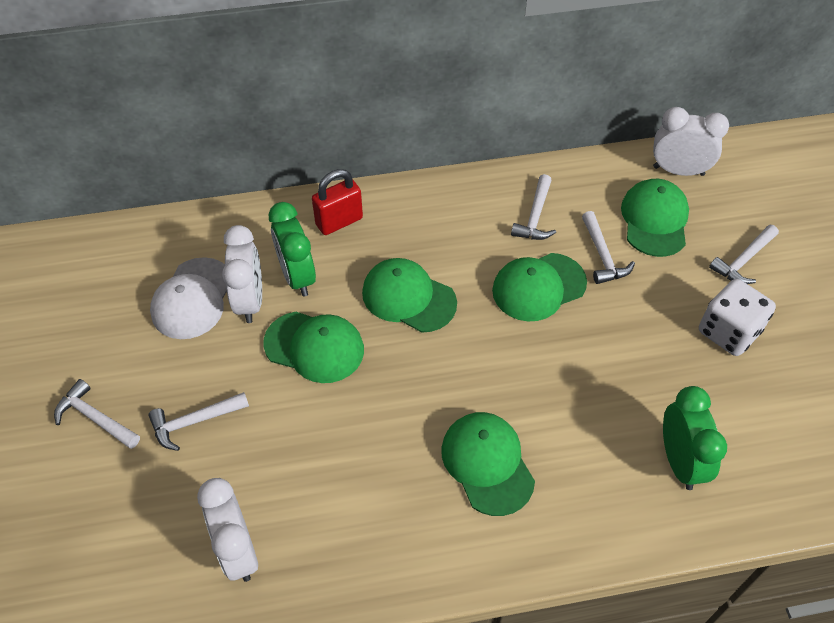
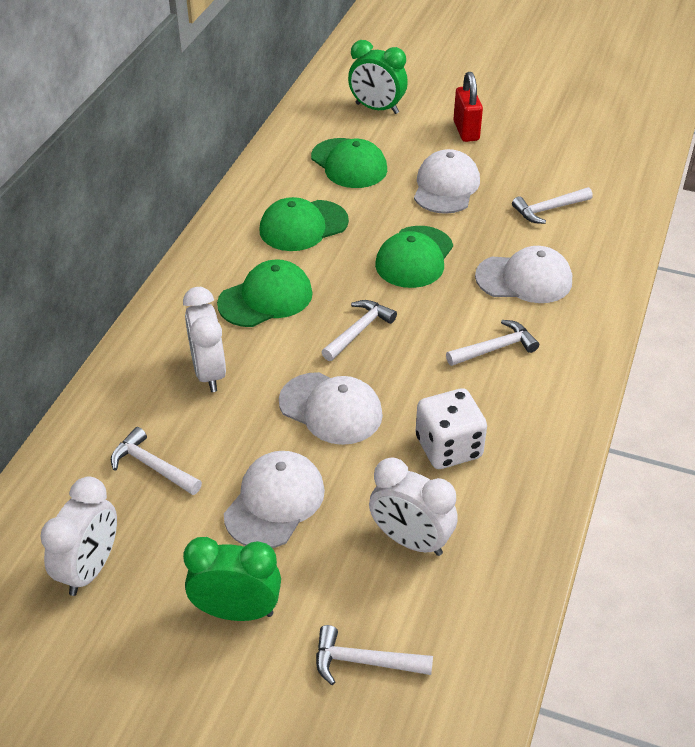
green cap: 5 -> 4
white cap: 1 -> 4

